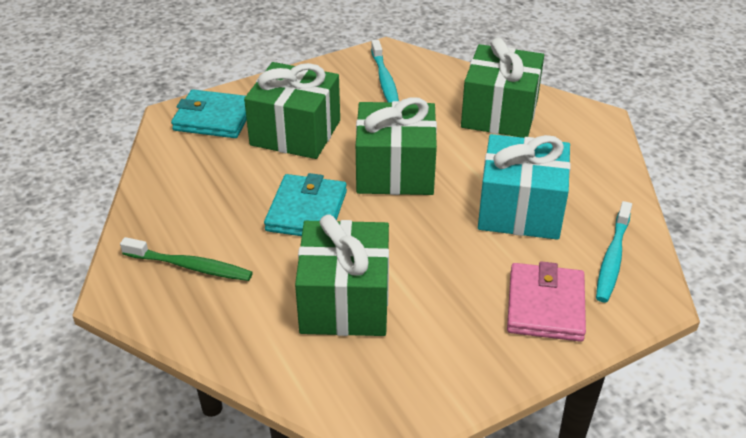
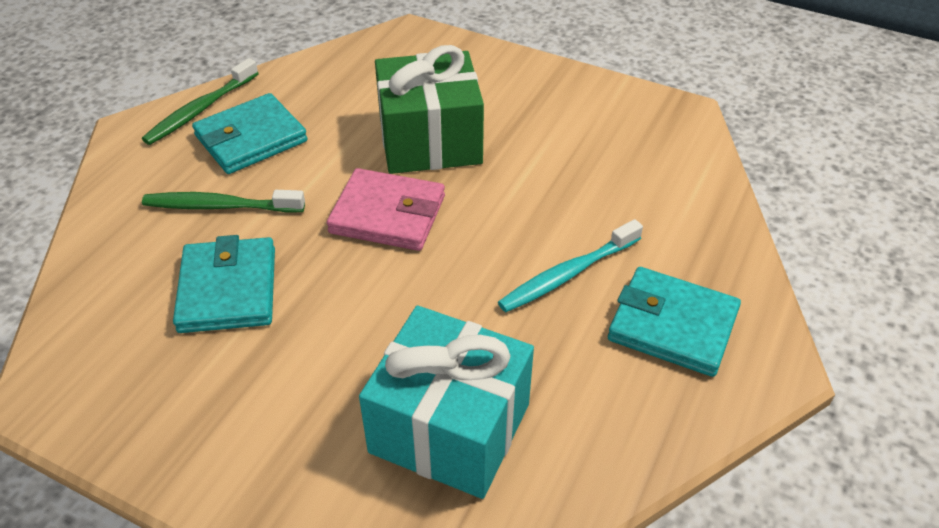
green gift: 4 -> 1
green toothbrush: 1 -> 2
turquoise toothbrush: 2 -> 1
turquoise wallet: 2 -> 3

